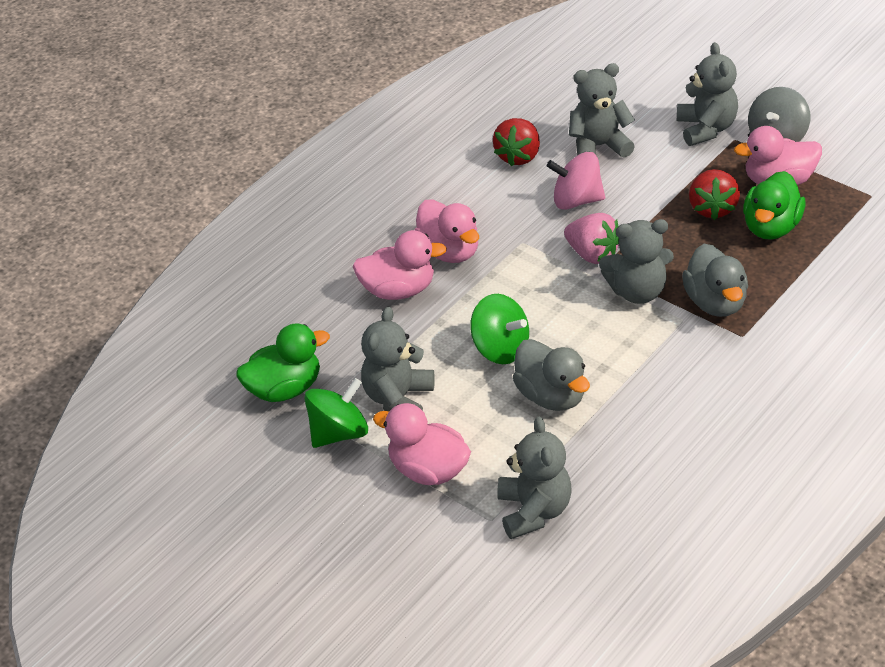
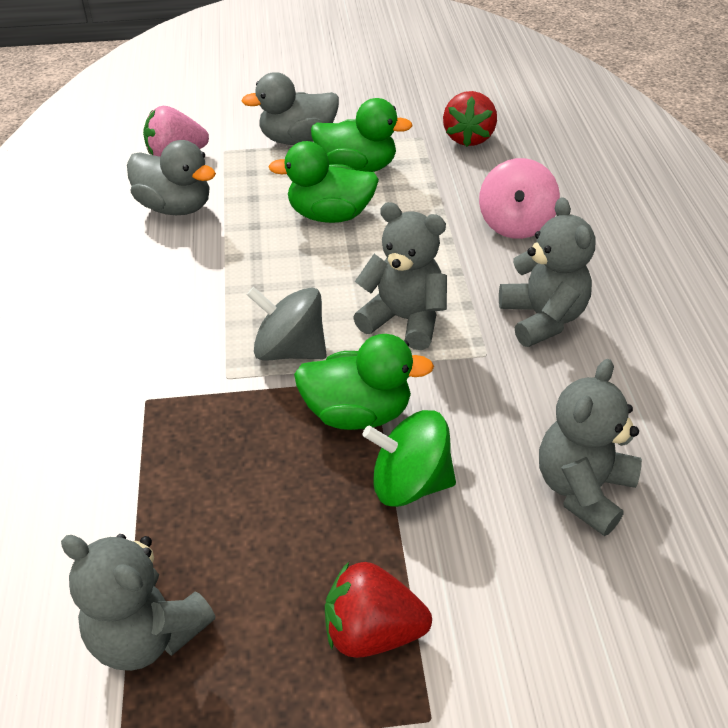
green duck: 2 -> 3
green spinning top: 2 -> 1
grey teddy bear: 5 -> 4
pink duck: 4 -> 0

